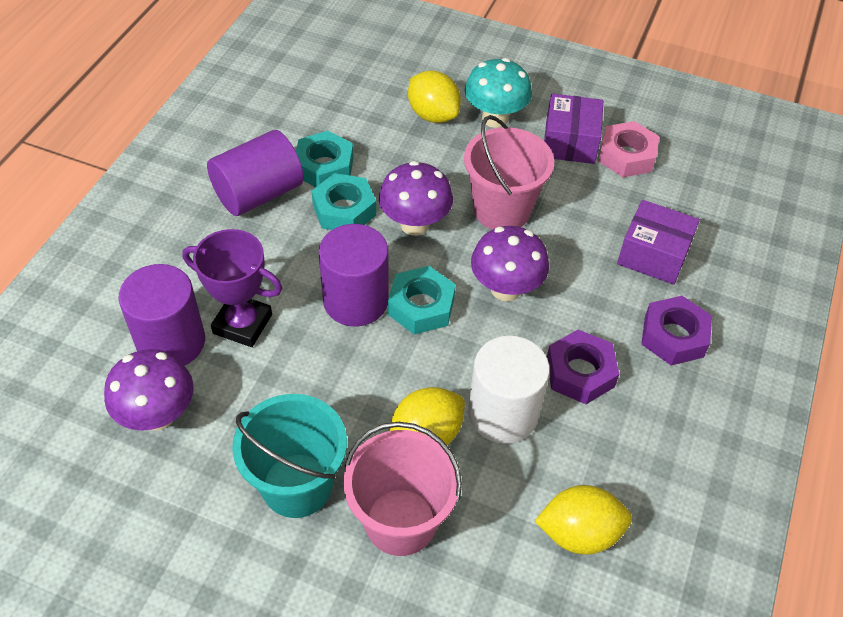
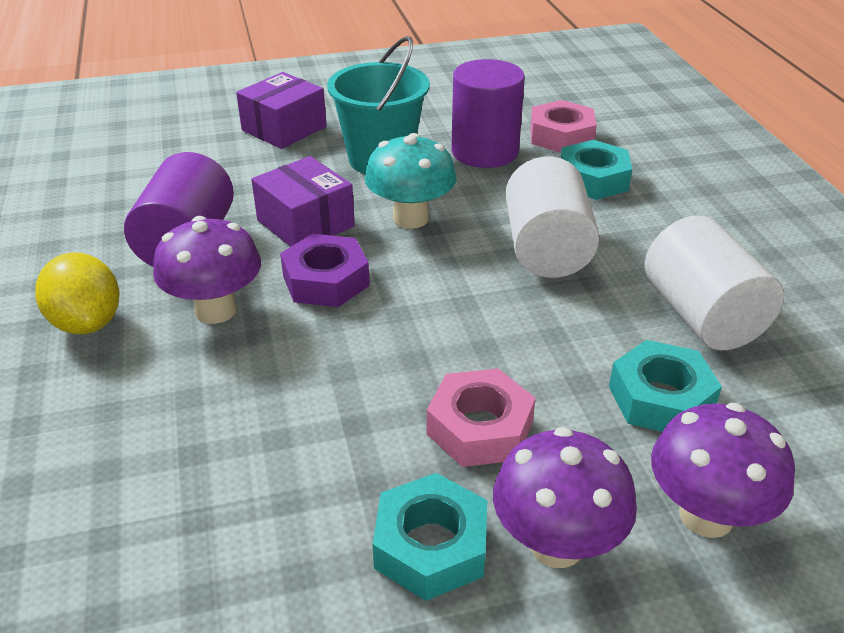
pink bucket: 2 -> 0
pink nut: 1 -> 2
purple cylinder: 3 -> 2
purple nut: 2 -> 1
purple trophy: 1 -> 0
white cylinder: 1 -> 2
yellow lemon: 3 -> 1

